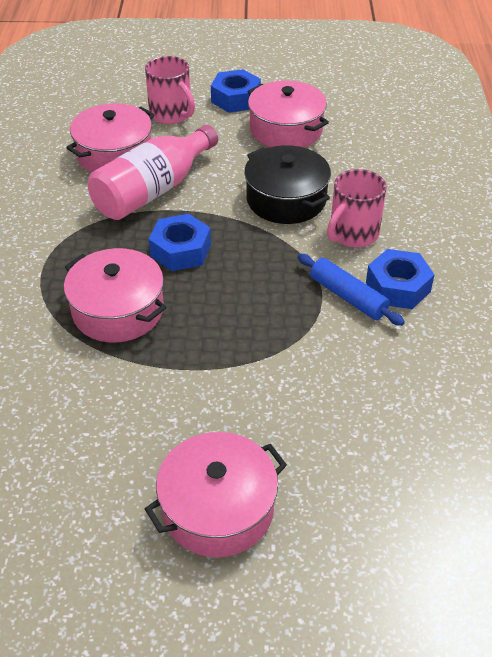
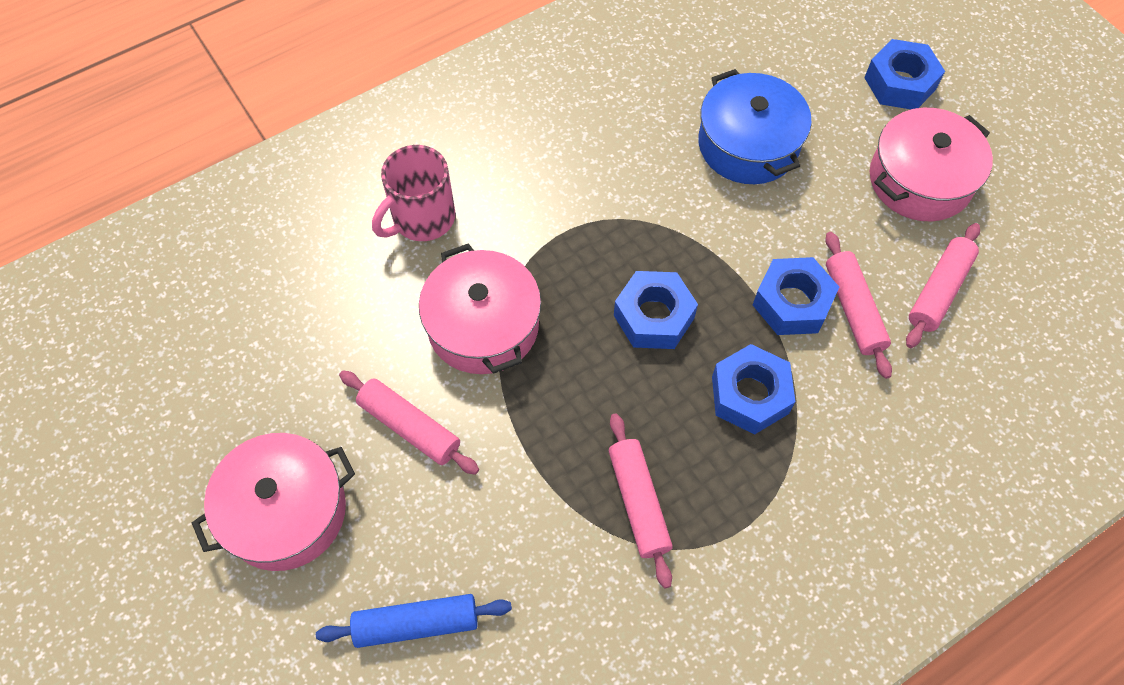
black pot: 1 -> 0
blue nut: 3 -> 4
blue pot: 0 -> 1
pink bottle: 1 -> 0
pink mug: 2 -> 1
pink pot: 4 -> 3
pink rolling pin: 0 -> 4

